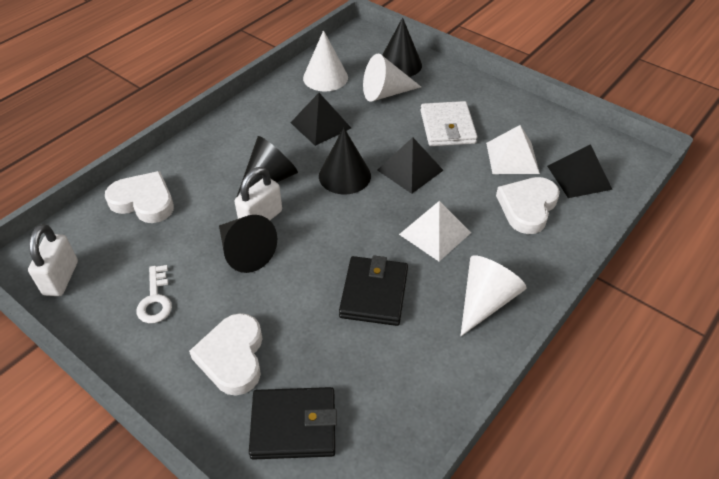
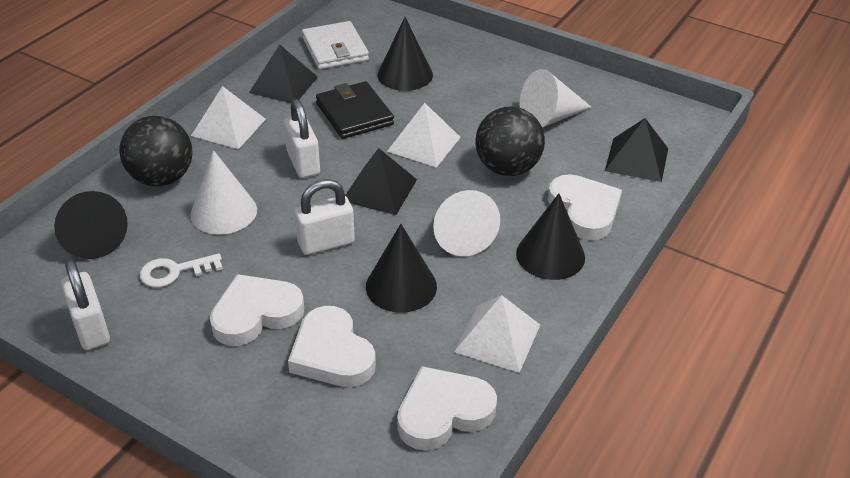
black ball: 0 -> 2
black wallet: 2 -> 1
white heart: 3 -> 4
white padlock: 2 -> 3
white pyramid: 2 -> 3

